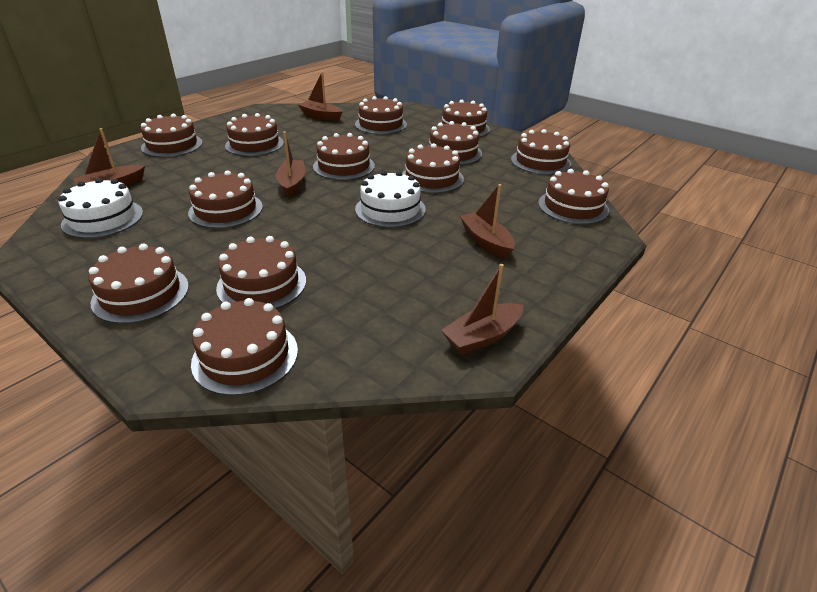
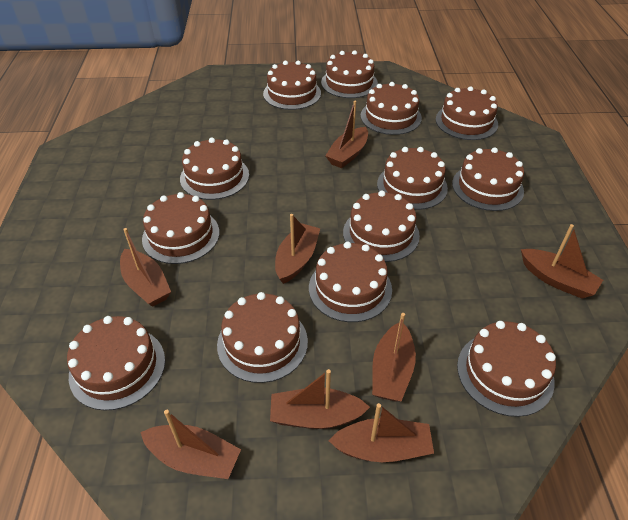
brown boat: 5 -> 8
white cake: 2 -> 0

